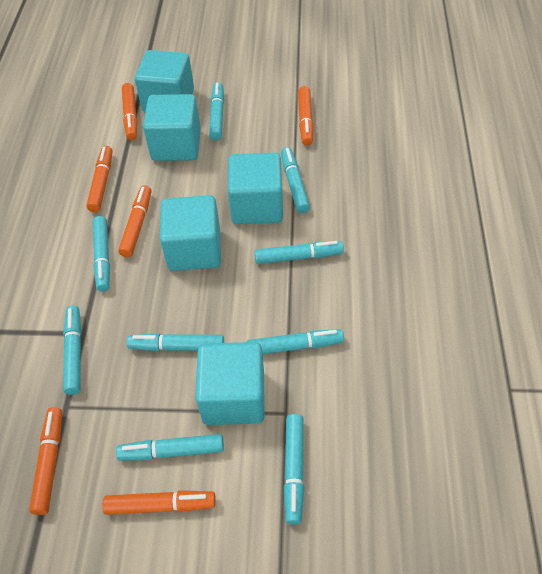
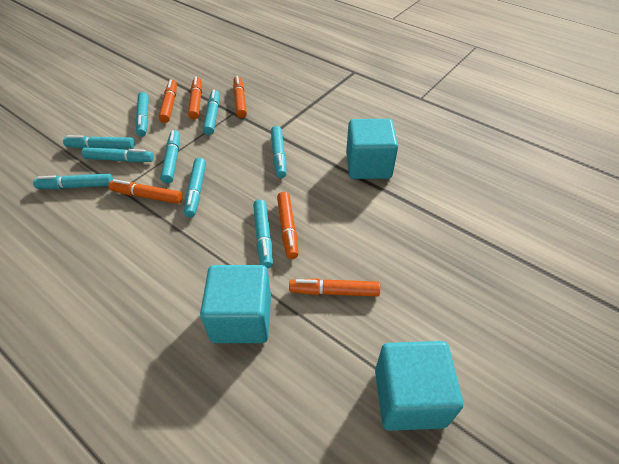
turquoise cube: 5 -> 3

